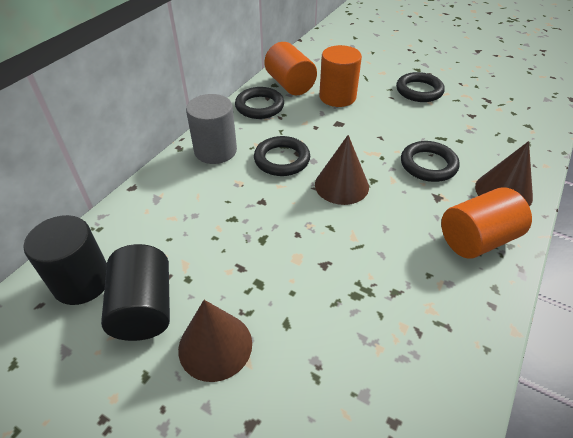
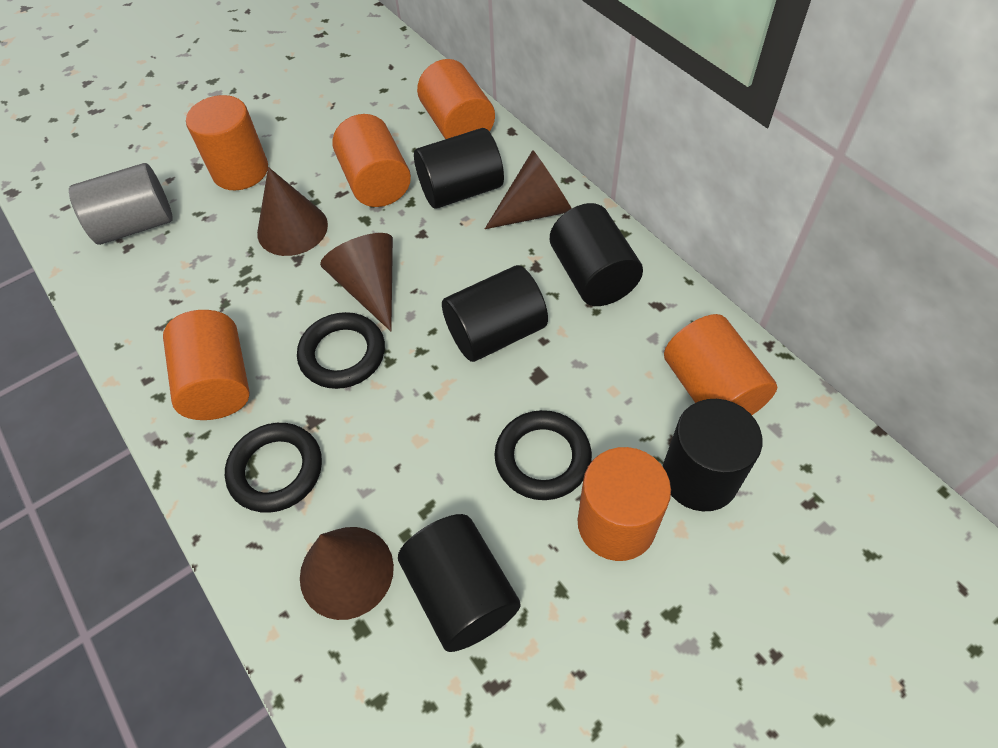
black cylinder: 2 -> 5
black ring: 4 -> 3
brown cone: 3 -> 4
orange cylinder: 3 -> 6

